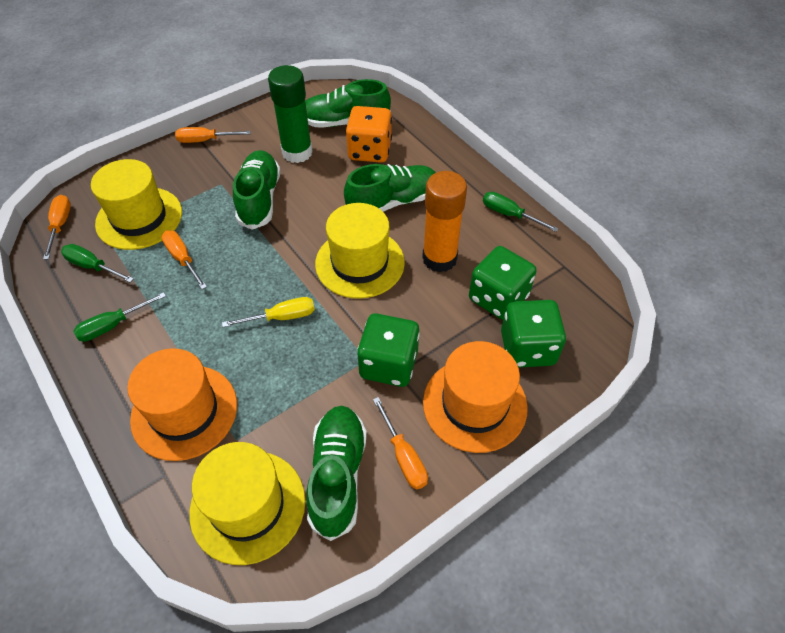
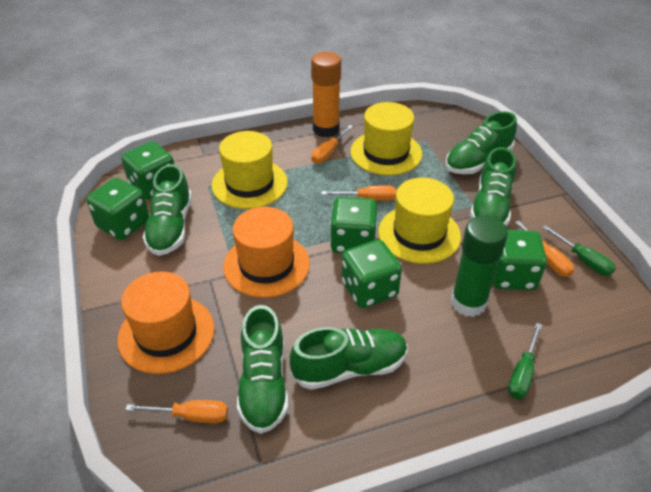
green dice: 3 -> 5
green screwdriver: 3 -> 2
green shoe: 4 -> 5
orange dice: 1 -> 0
yellow screwdriver: 1 -> 0

